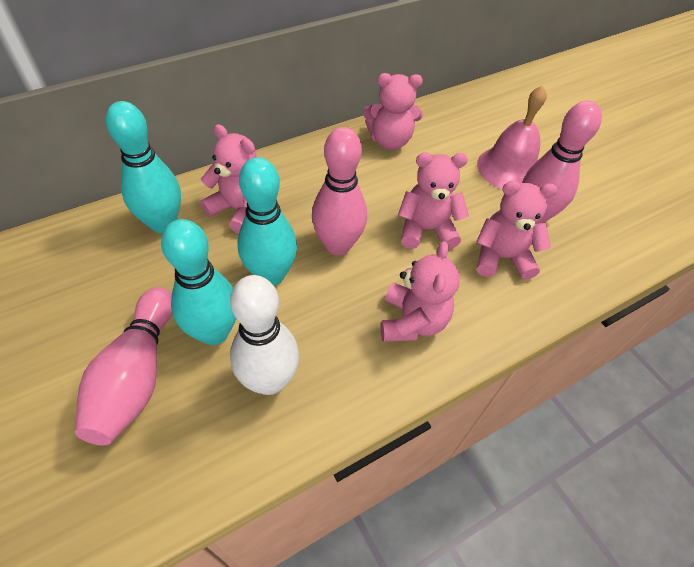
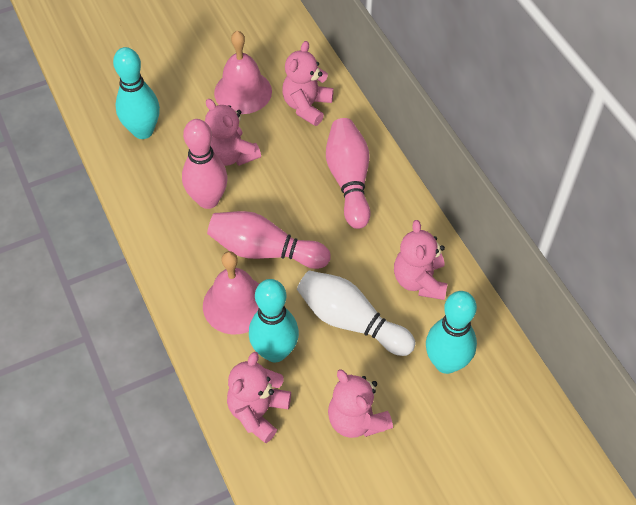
pink bell: 1 -> 2

